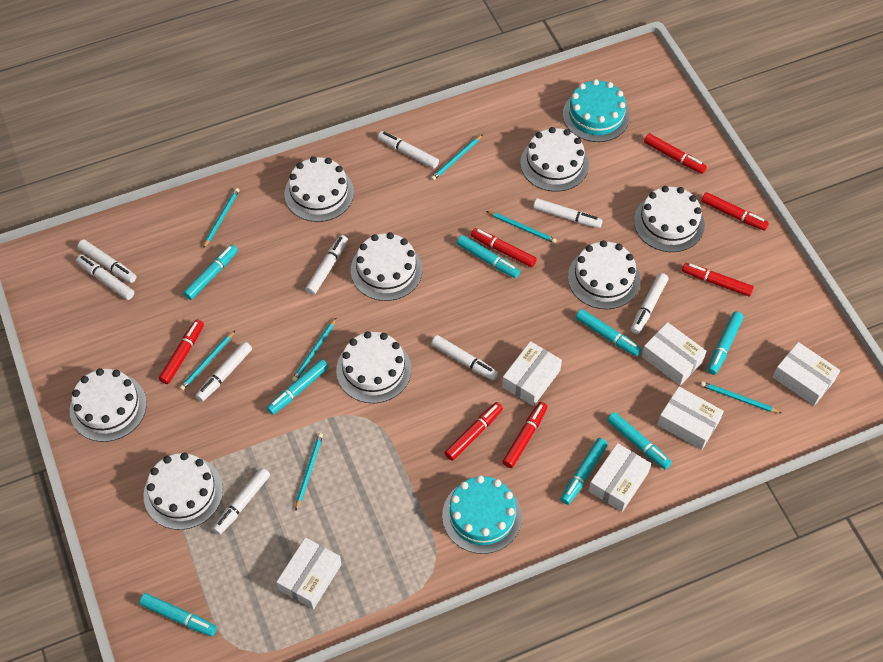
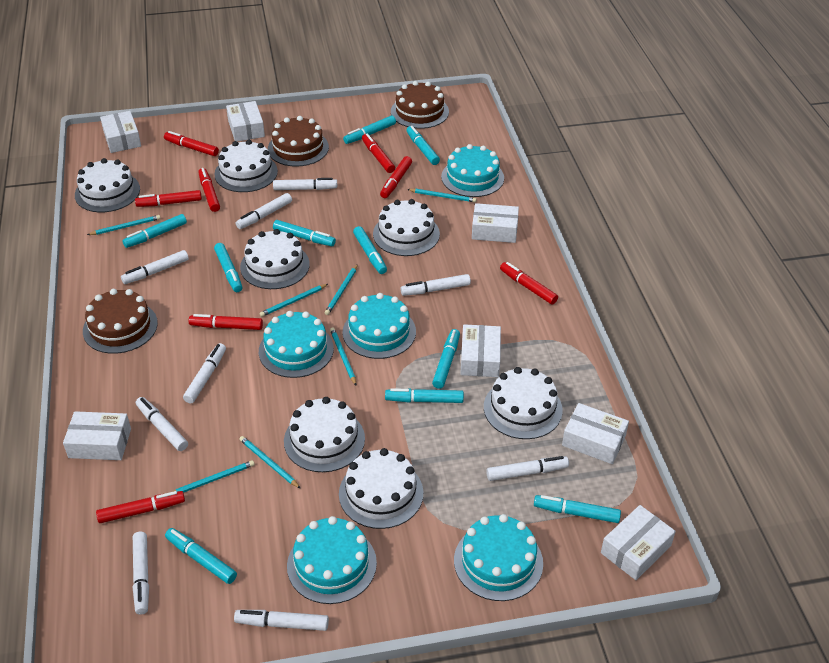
brown cake: 0 -> 3
red marker: 7 -> 8
turquoise cake: 2 -> 5
turquoise marker: 8 -> 10
white box: 6 -> 7
white cake: 8 -> 7

